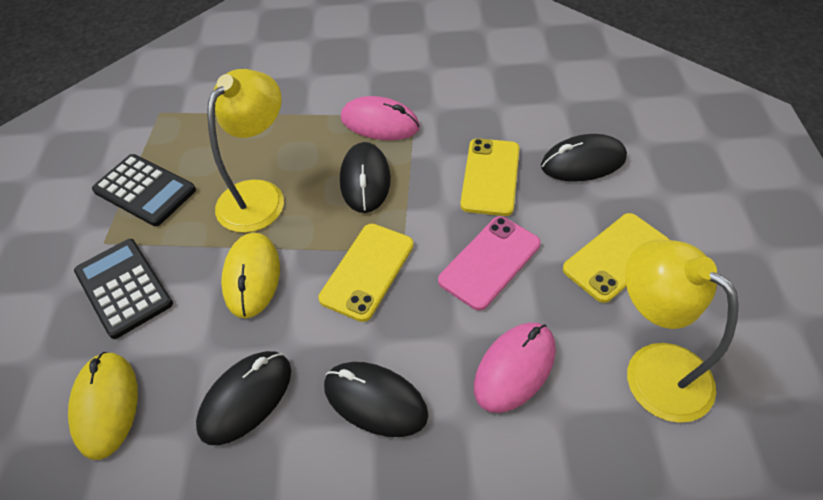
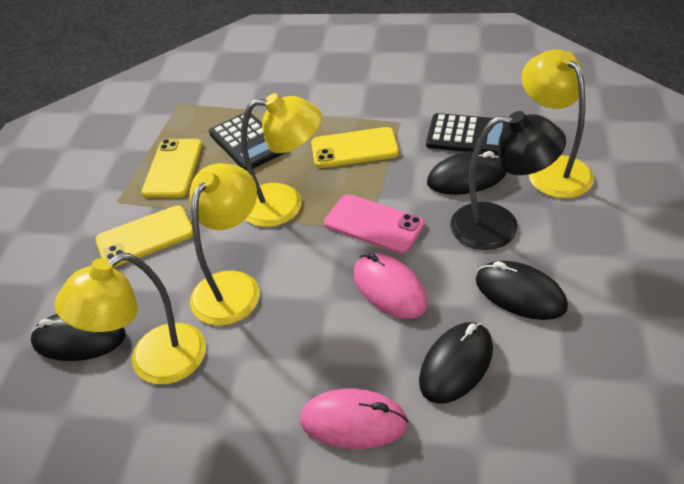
black lamp: 0 -> 1
yellow lamp: 2 -> 4
yellow mouse: 2 -> 0

